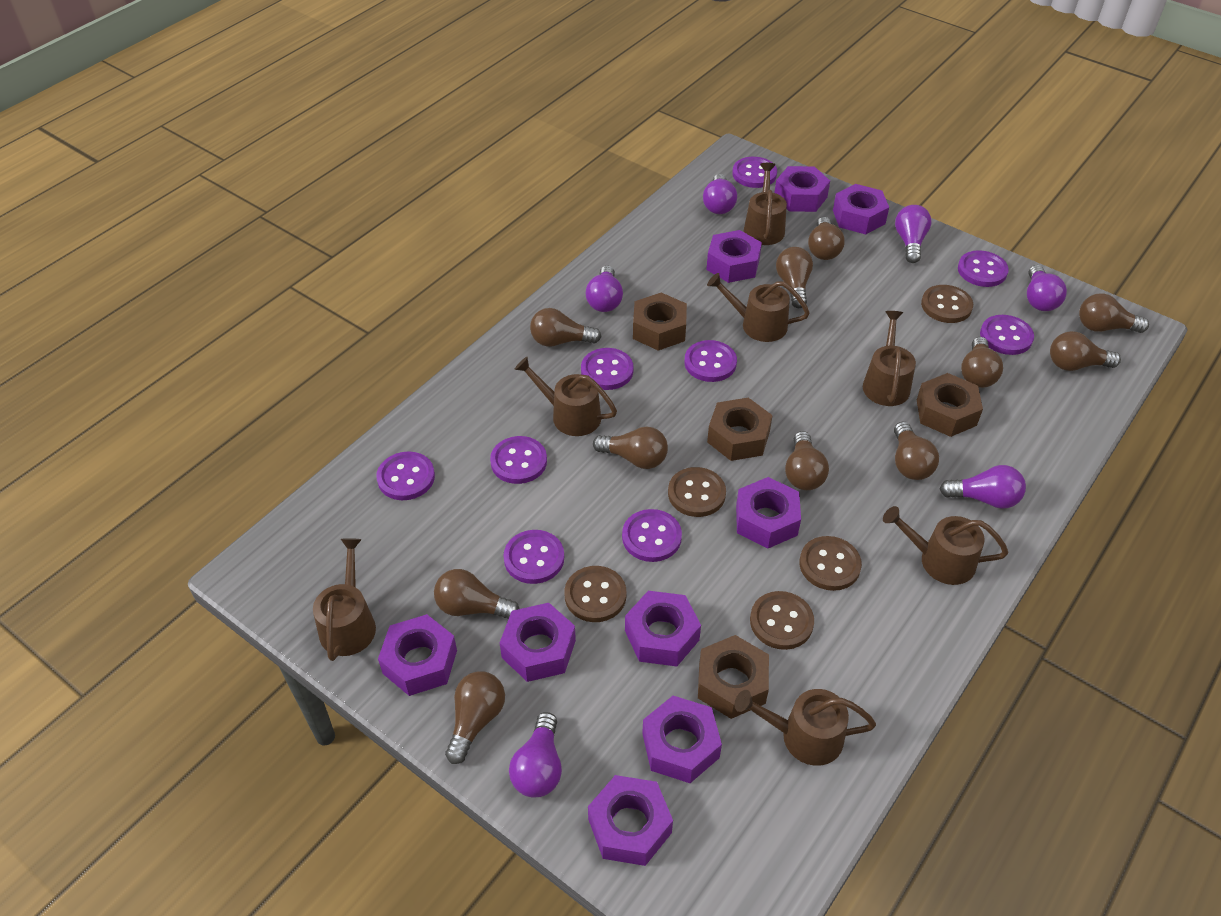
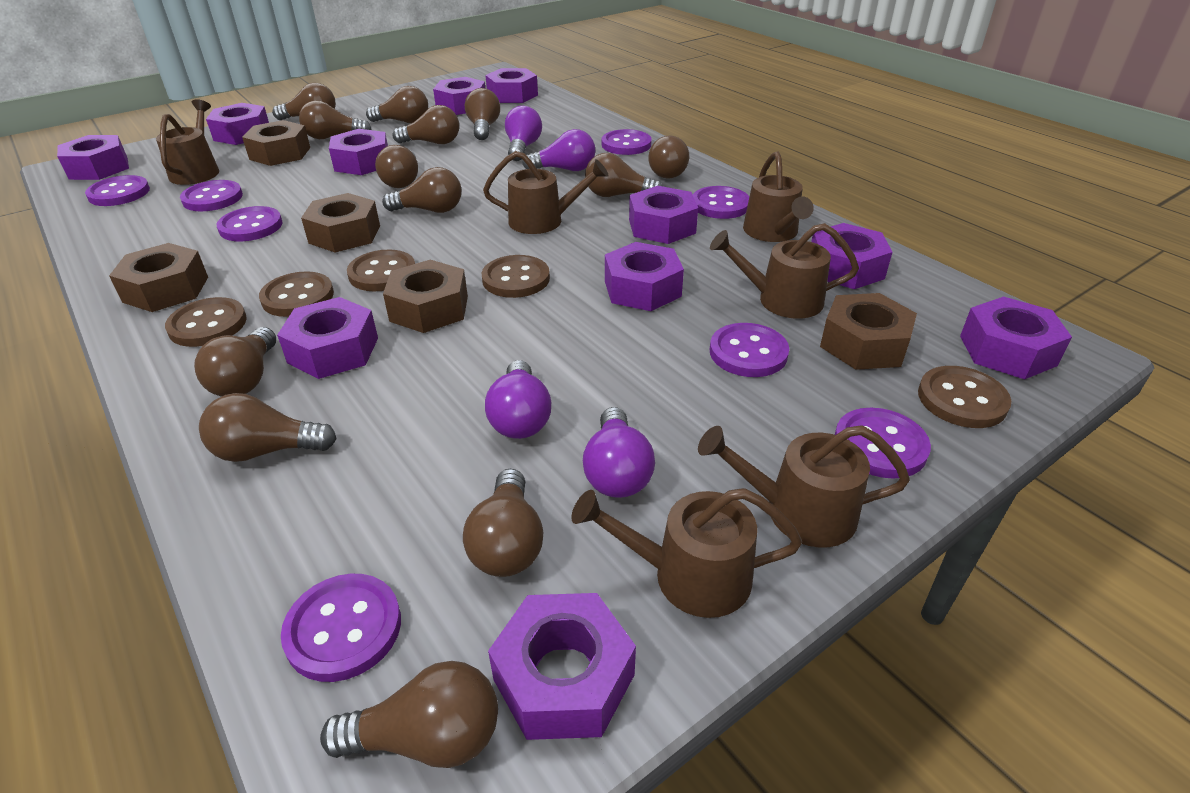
brown light bulb: 11 -> 13
brown nut: 4 -> 5
brown watering can: 7 -> 6
purple button: 9 -> 8
purple light bulb: 6 -> 4
purple nut: 9 -> 11

